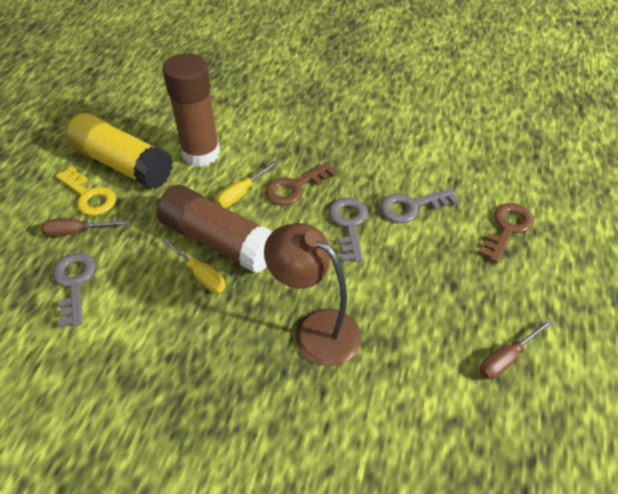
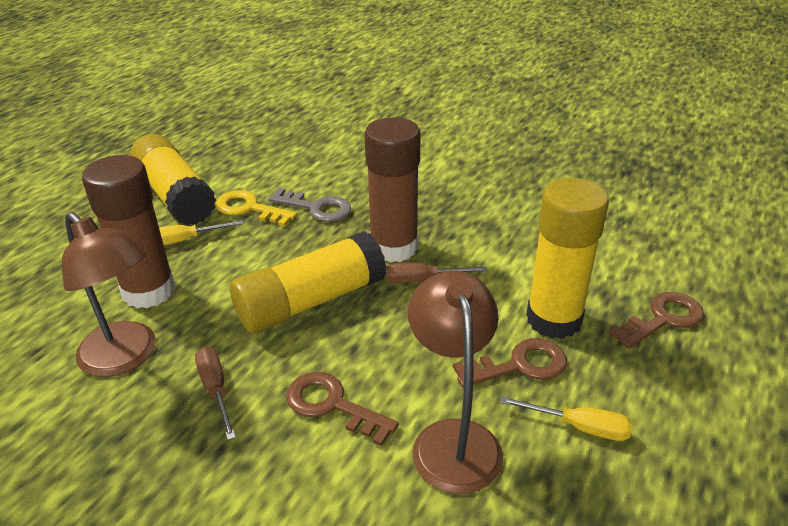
brown key: 2 -> 3
brown lamp: 1 -> 2
grey key: 3 -> 1
yellow glue stick: 1 -> 3

